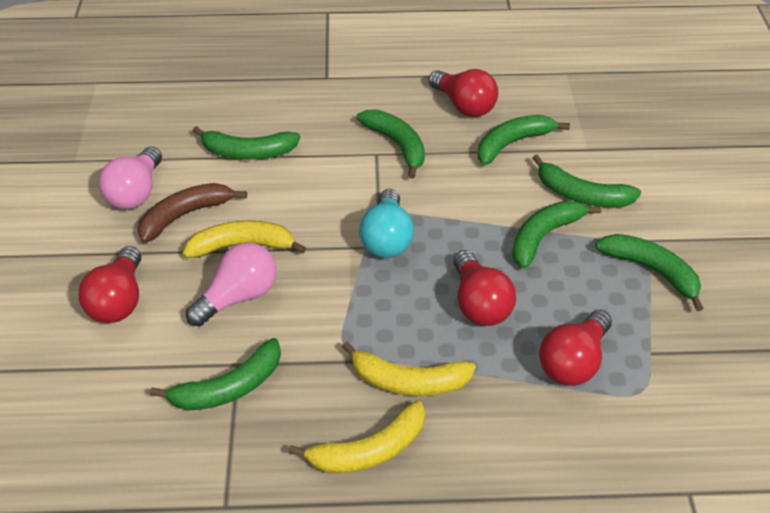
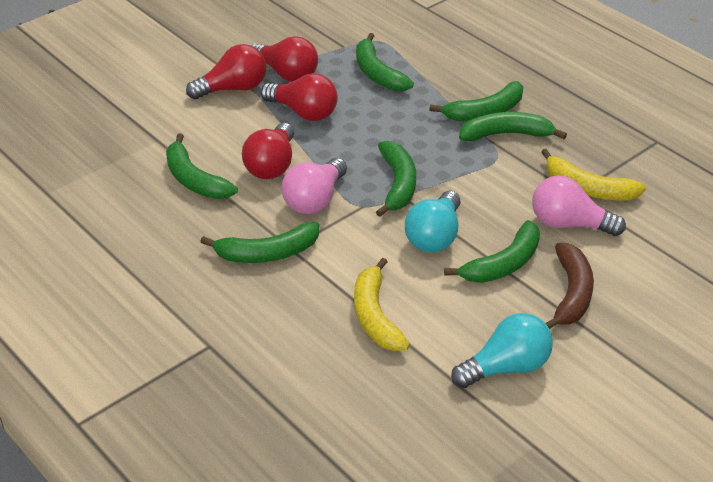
turquoise light bulb: 1 -> 2
yellow banana: 3 -> 2

